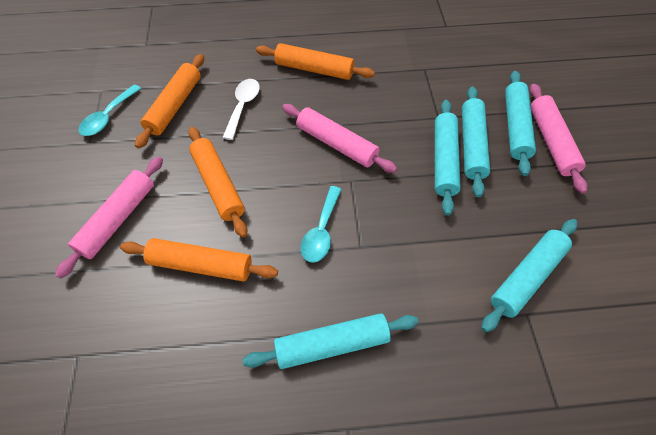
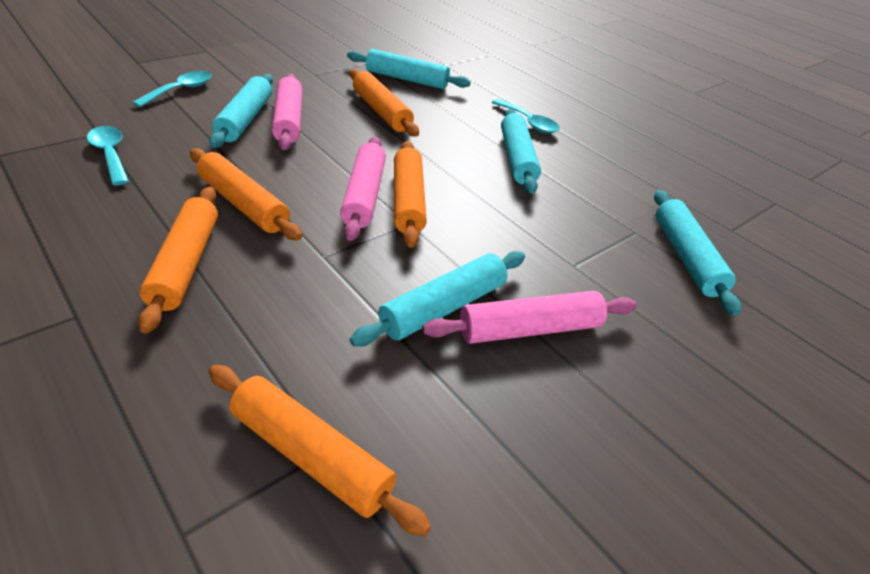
orange rolling pin: 4 -> 5
turquoise spoon: 2 -> 3
white spoon: 1 -> 0

